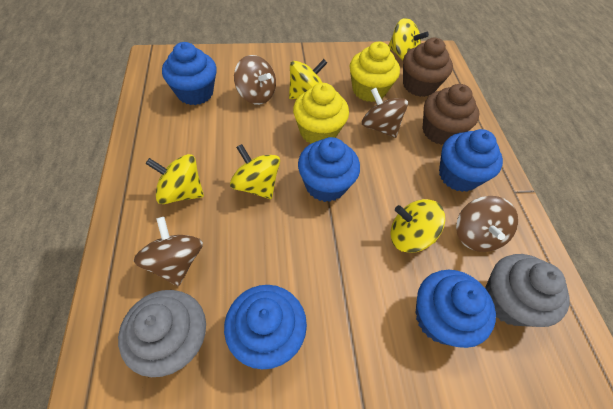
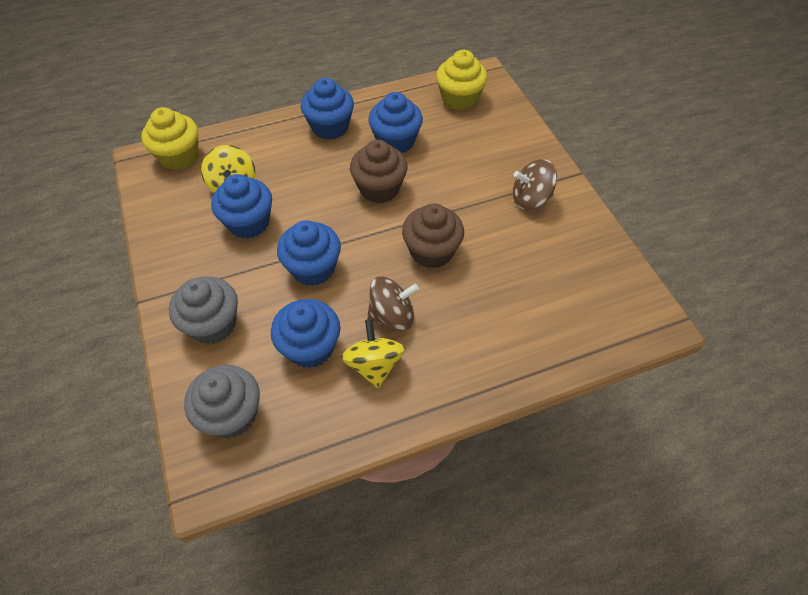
brown spinning top: 4 -> 2
yellow spinning top: 5 -> 2

